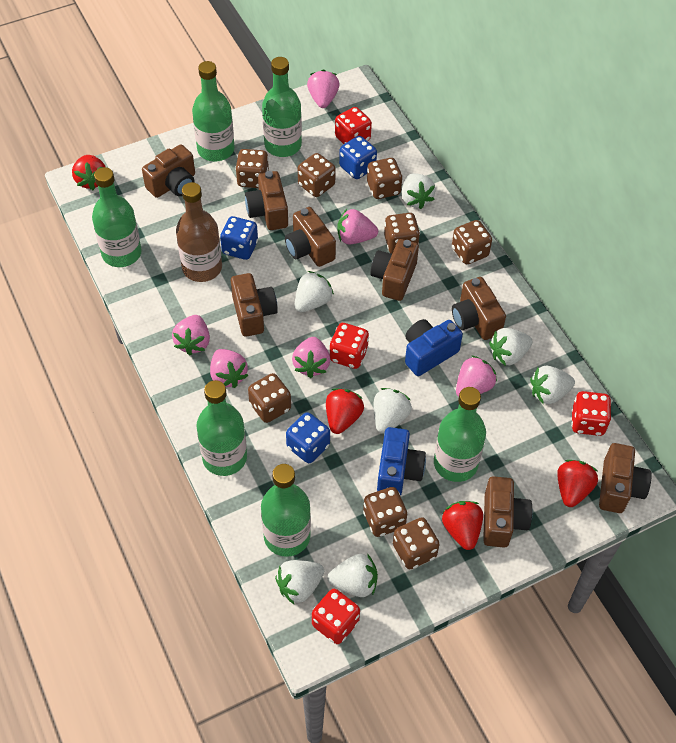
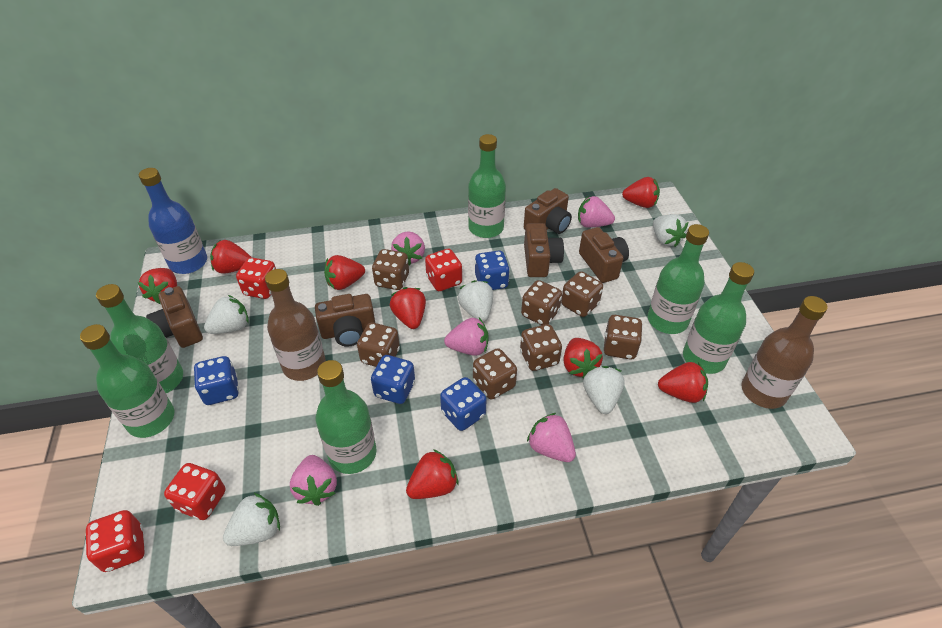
blue bottle: 0 -> 1
blue camera: 2 -> 0
blue dice: 3 -> 4
brown bottle: 1 -> 2
brown camera: 8 -> 5
brown dice: 8 -> 7
pink strawberry: 6 -> 5
red strawberry: 4 -> 8
white strawberry: 7 -> 5

